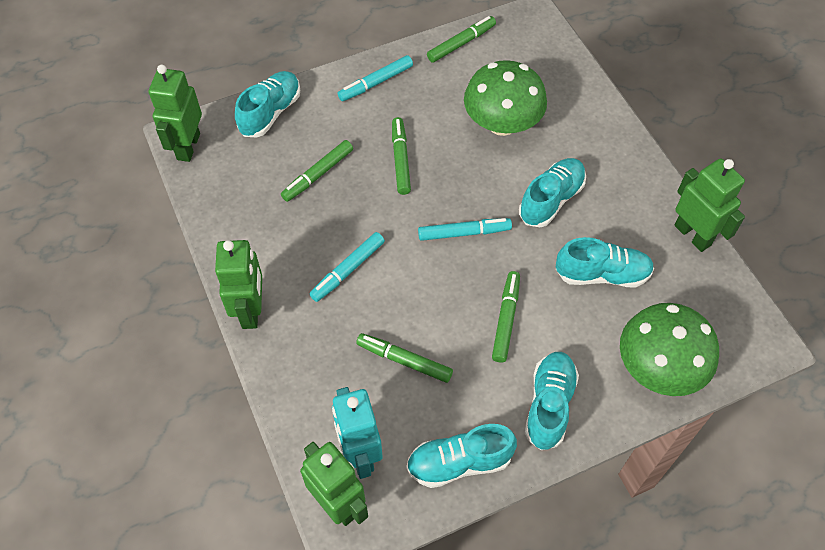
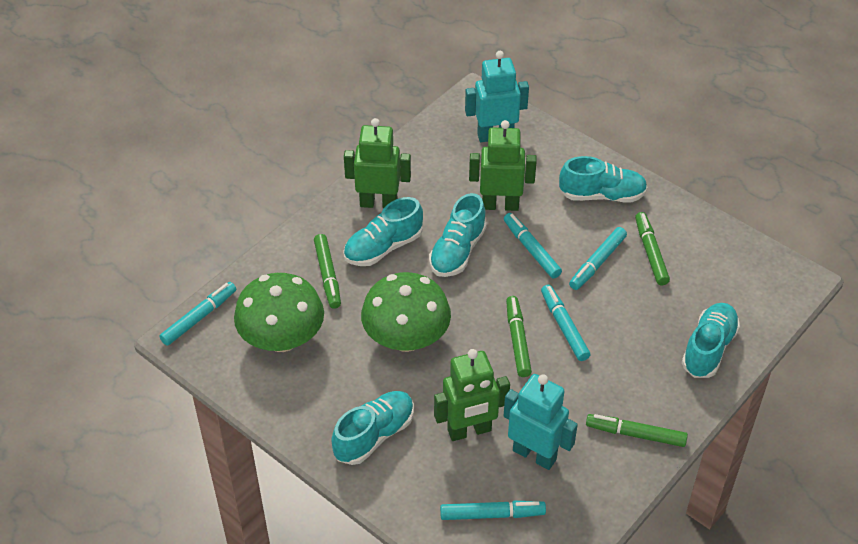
green marker: 5 -> 4
green robot: 4 -> 3
turquoise marker: 3 -> 5
turquoise robot: 1 -> 2

